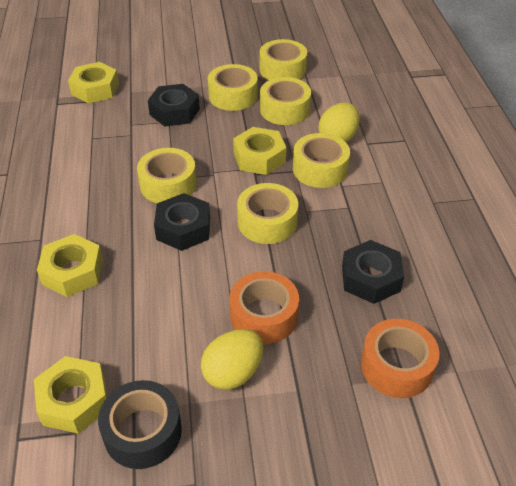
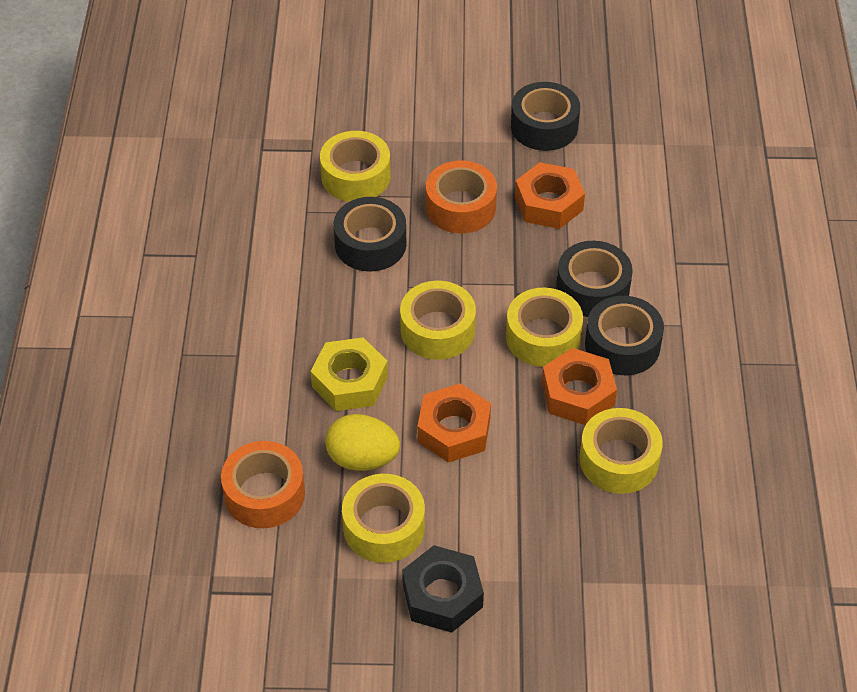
black nut: 3 -> 1
black tape: 1 -> 4
orange nut: 0 -> 3
yellow egg: 2 -> 1
yellow nut: 4 -> 1
yellow tape: 6 -> 5

